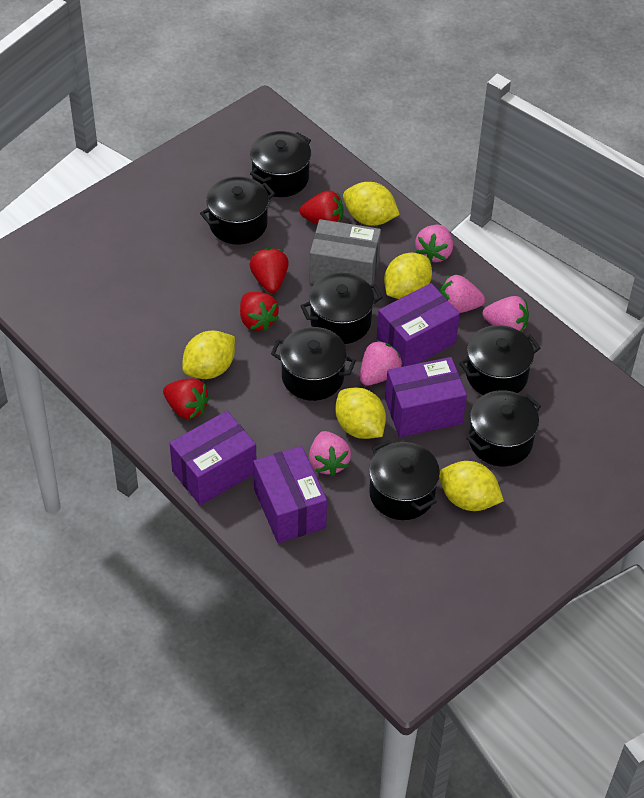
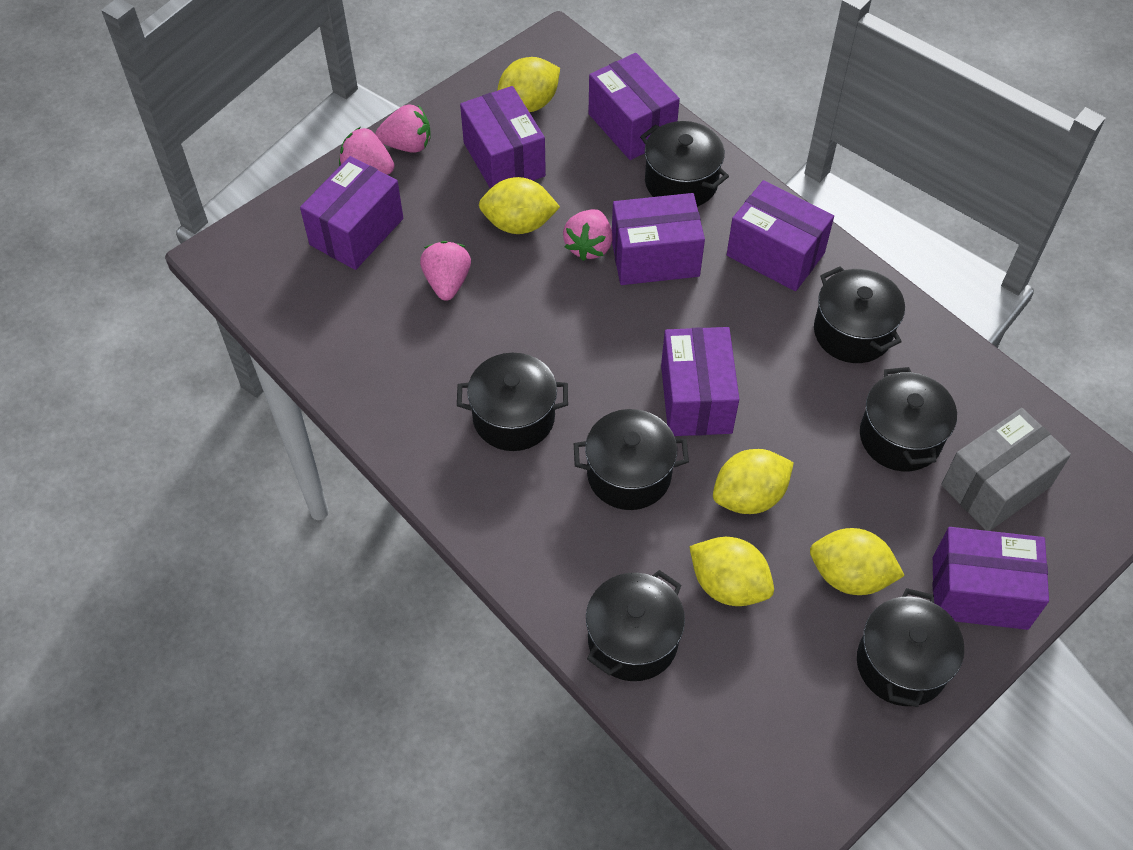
pink strawberry: 5 -> 4
purple box: 4 -> 7
red strawberry: 4 -> 0

